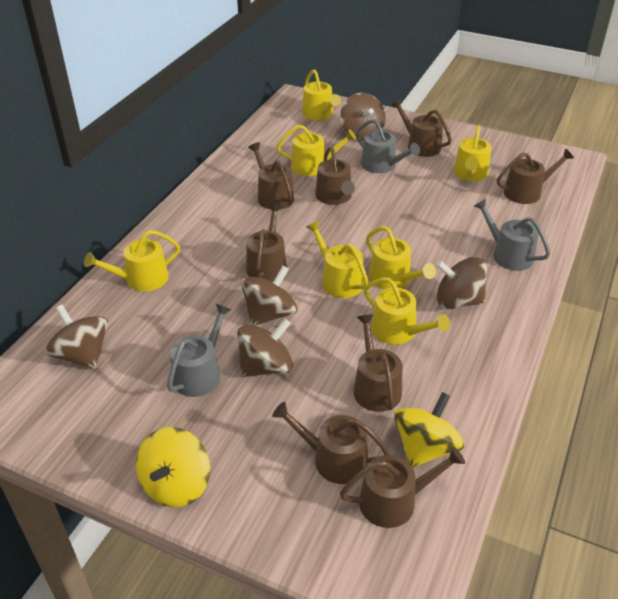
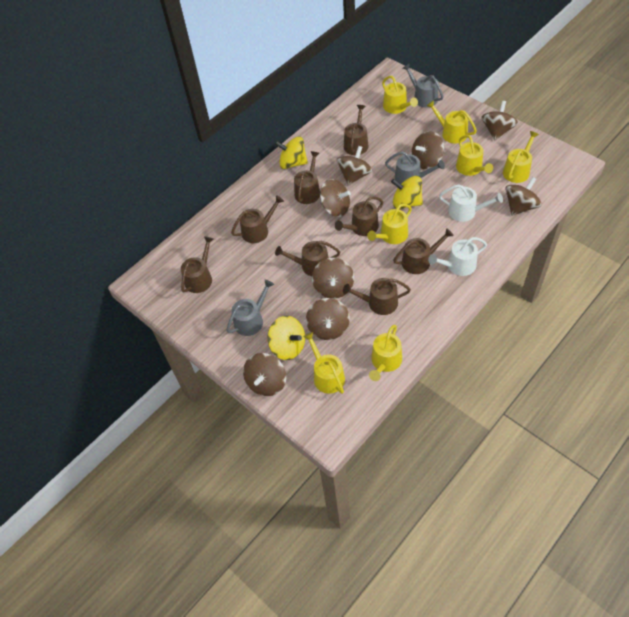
brown spinning top: 5 -> 8
white watering can: 0 -> 2
yellow spinning top: 2 -> 3

